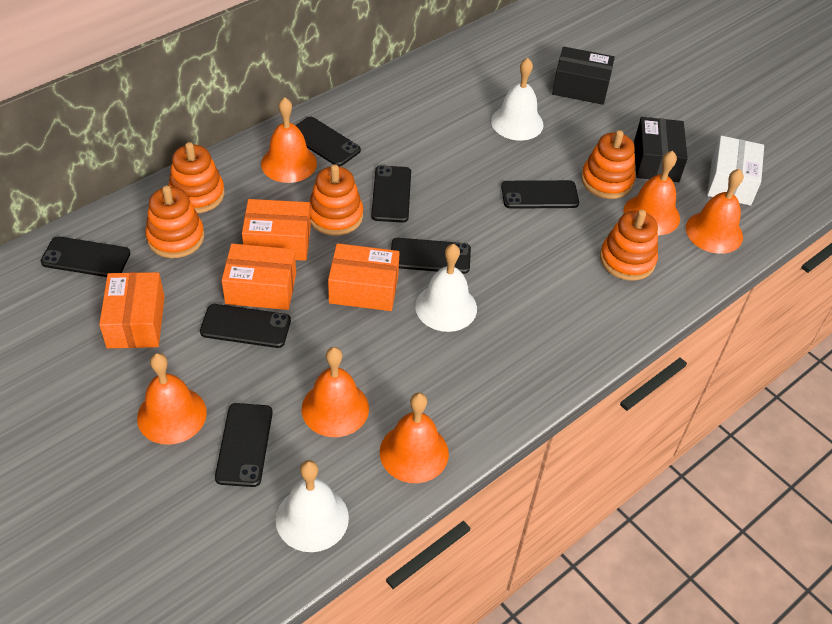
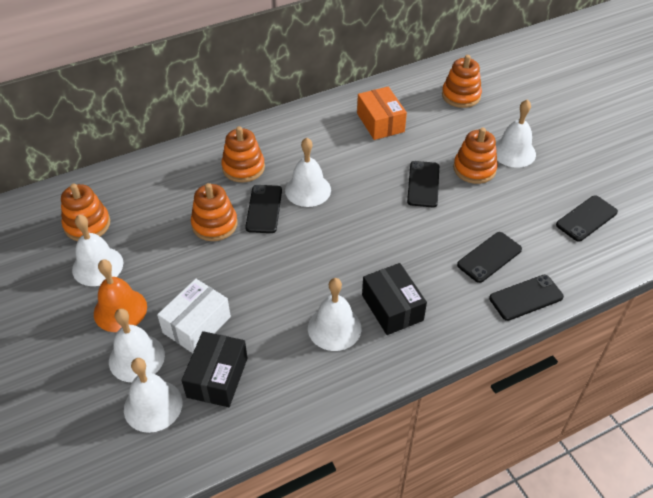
black phone: 7 -> 5
orange bell: 6 -> 1
orange box: 4 -> 1
white bell: 3 -> 6

